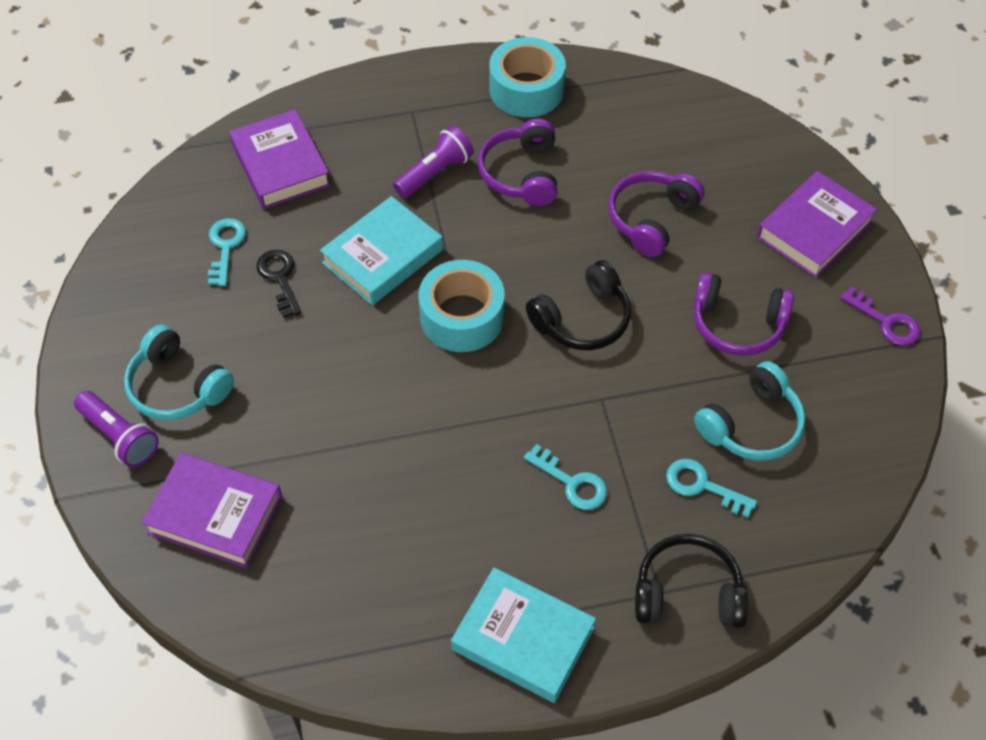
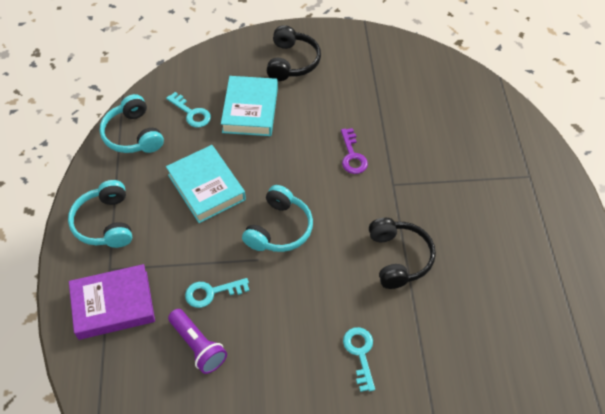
black key: 1 -> 0
purple book: 3 -> 1
purple flashlight: 2 -> 1
purple headphones: 3 -> 0
turquoise headphones: 2 -> 3
turquoise tape: 2 -> 0

